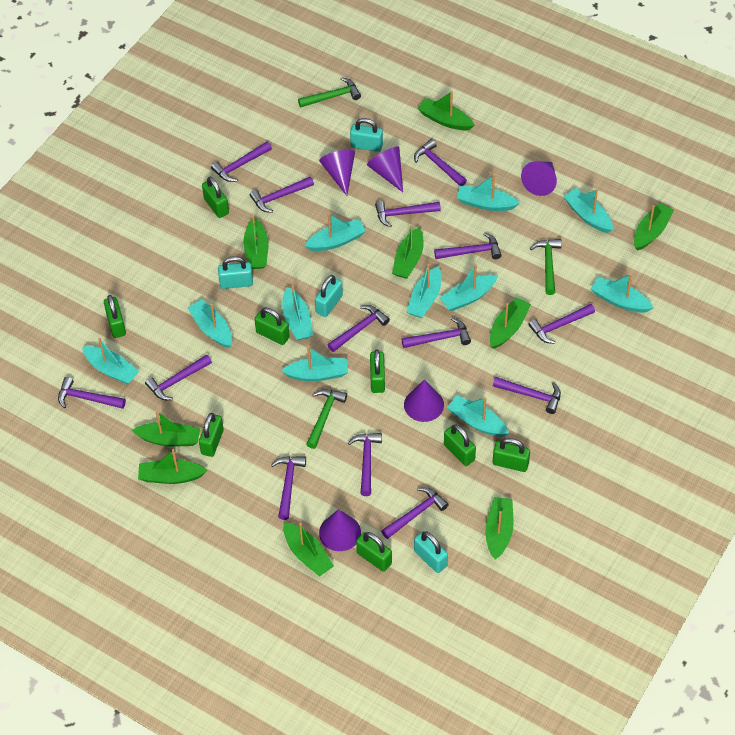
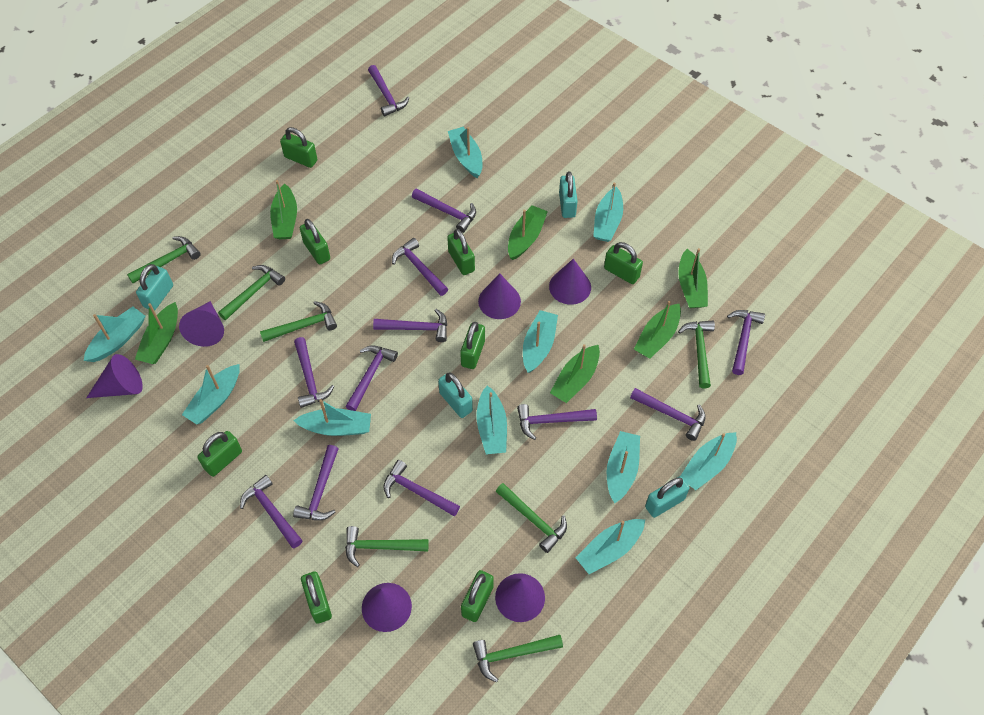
green boat: 9 -> 6
green hammer: 3 -> 7
purple cone: 5 -> 6
purple hammer: 14 -> 12
turquoise boat: 11 -> 10

